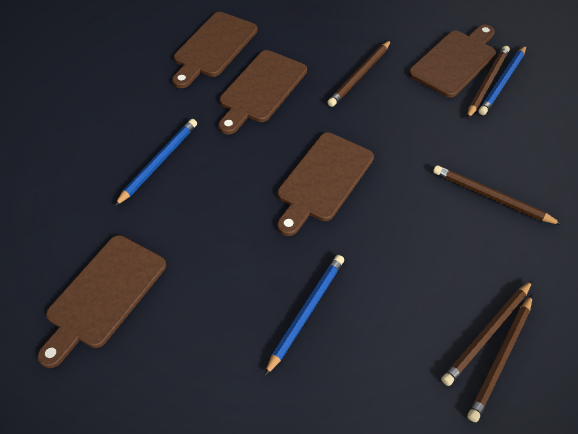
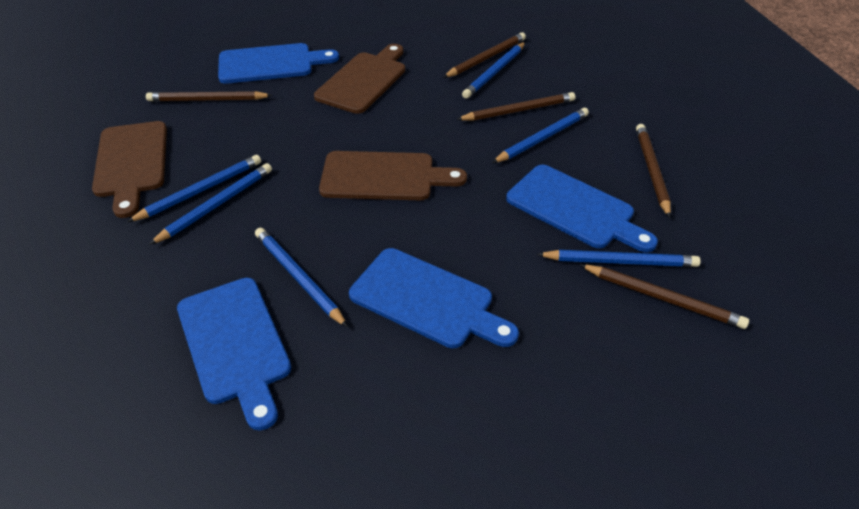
blue cutting board: 0 -> 4
blue pencil: 3 -> 6
brown cutting board: 5 -> 3

